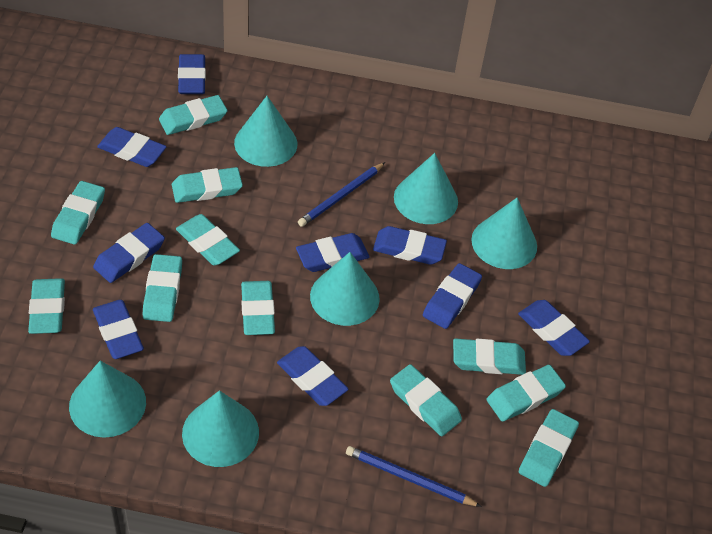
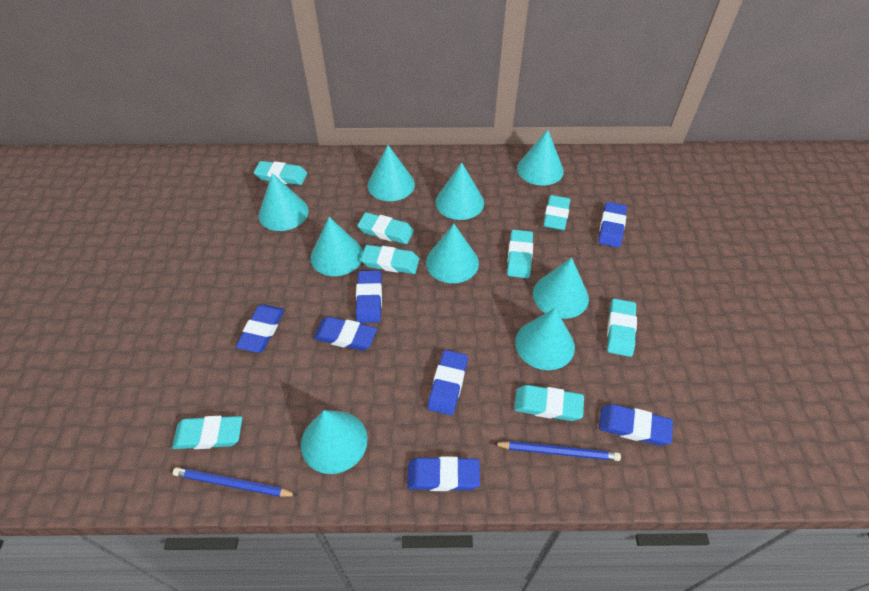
blue eraser: 9 -> 7
turquoise cone: 6 -> 9
turquoise eraser: 11 -> 8

